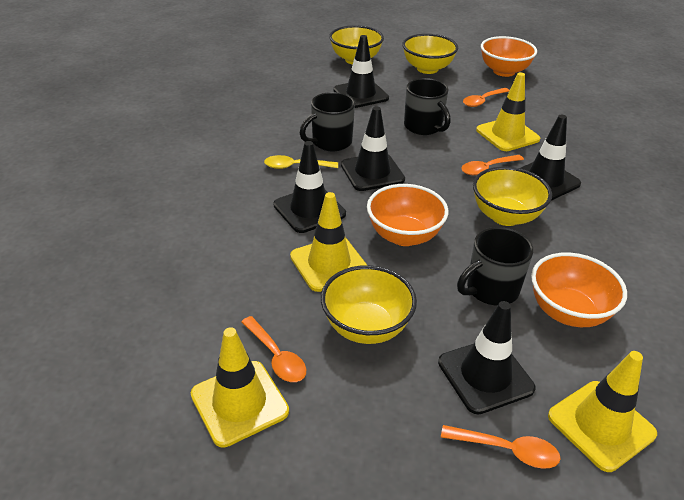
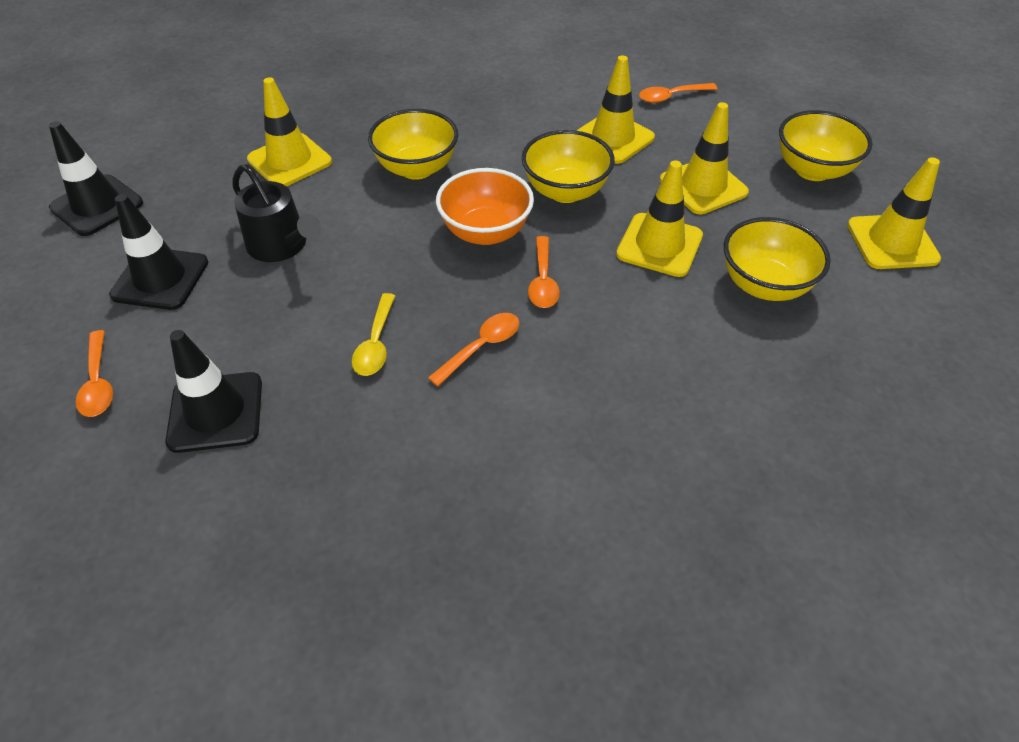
black mug: 3 -> 0
black traffic cone: 5 -> 3
black watering can: 0 -> 1
orange bowl: 3 -> 1
yellow traffic cone: 4 -> 5

